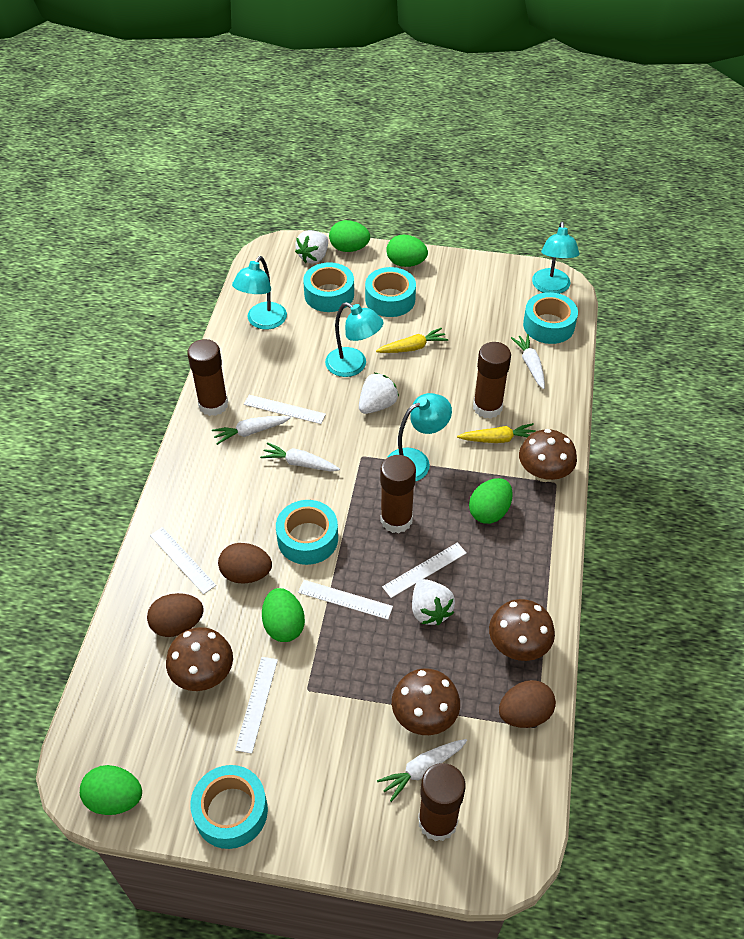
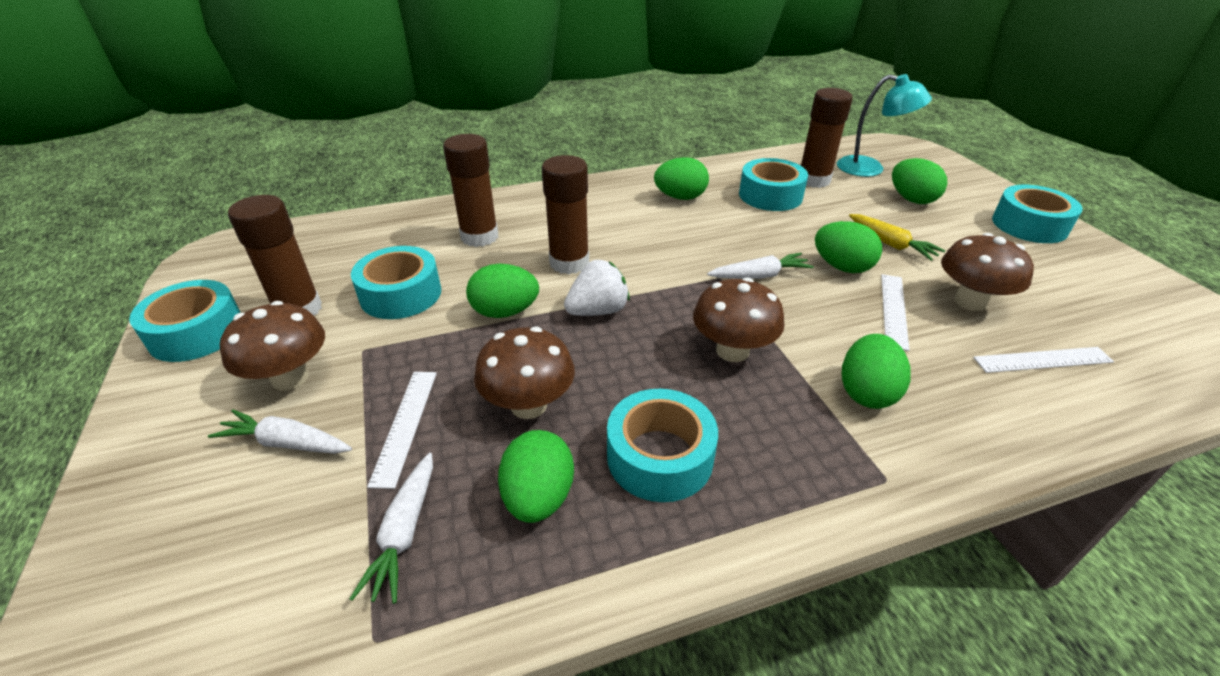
brown egg: 3 -> 0
green egg: 5 -> 6
turquoise lamp: 4 -> 1
white carrot: 4 -> 3
white ruler: 5 -> 3
white strawberry: 3 -> 1
yellow carrot: 2 -> 1

